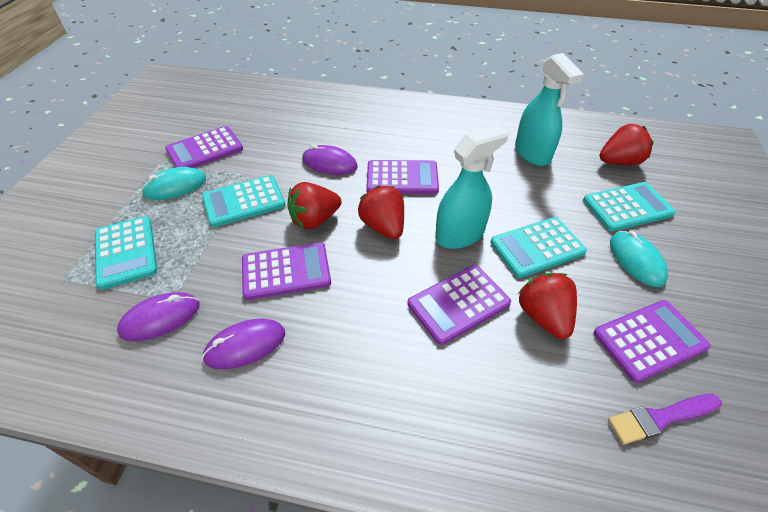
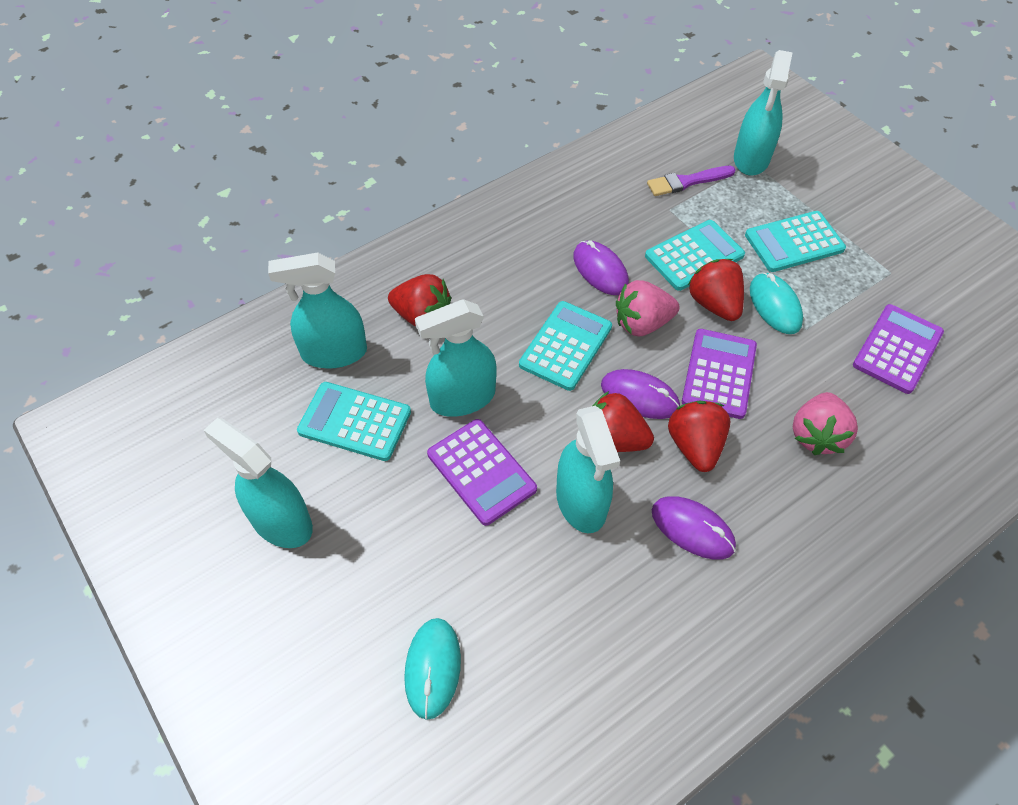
pink strawberry: 0 -> 2
purple calculator: 5 -> 3
turquoise spray bottle: 2 -> 5

